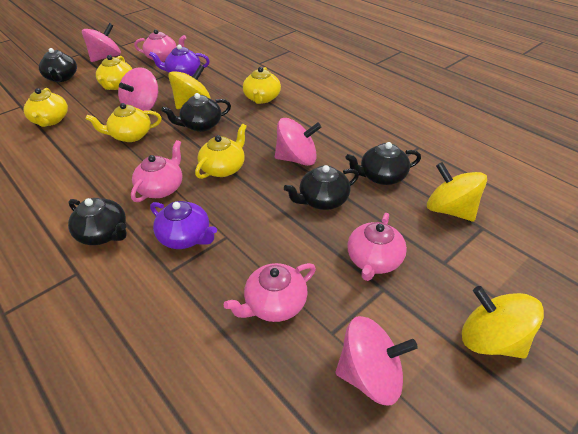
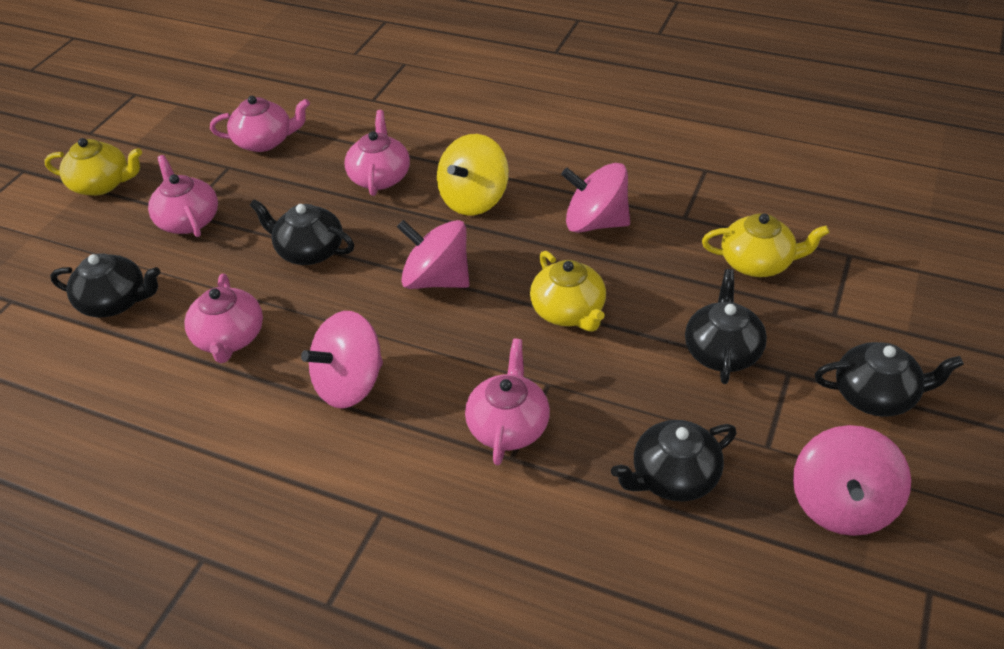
pink teapot: 4 -> 5
purple teapot: 2 -> 0
yellow spinning top: 3 -> 1
yellow teapot: 5 -> 3

